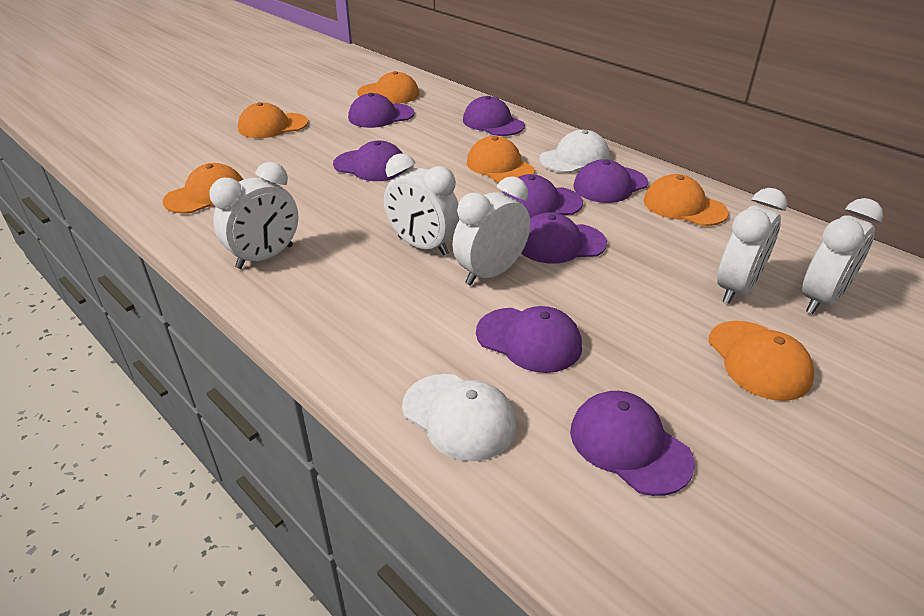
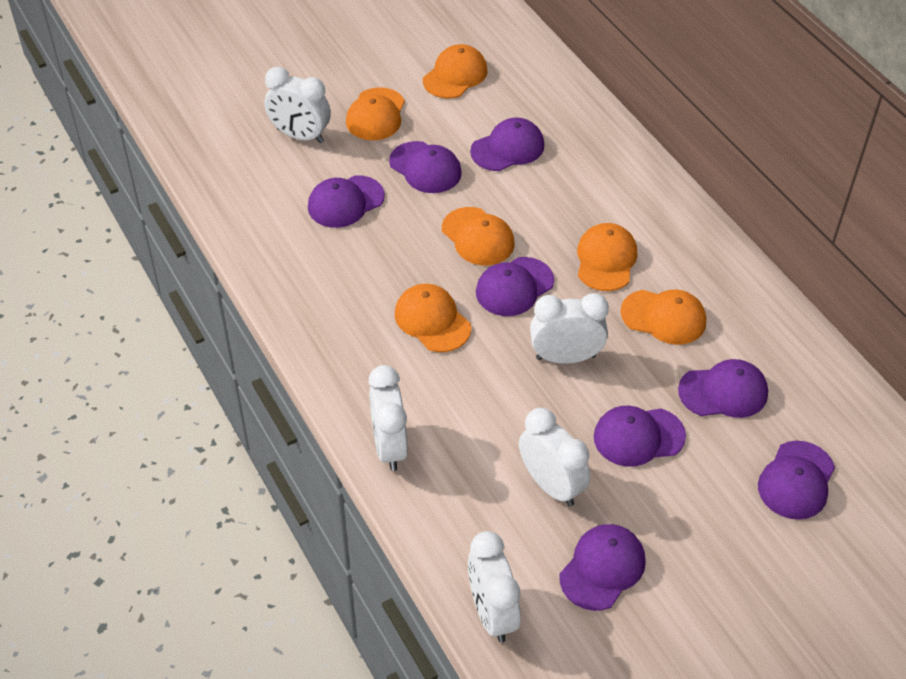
white cap: 2 -> 0

